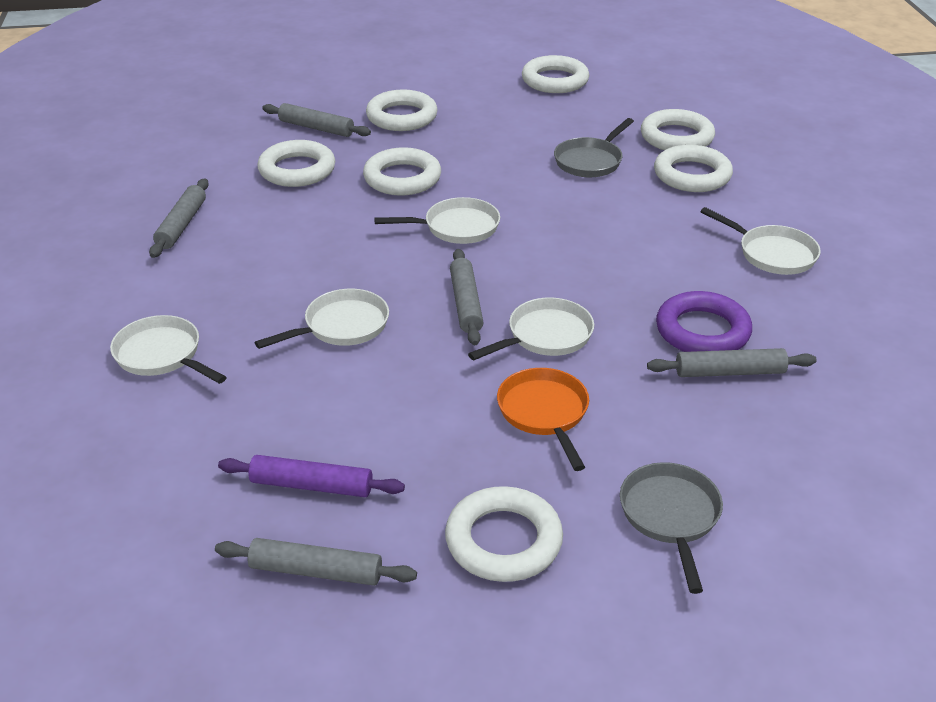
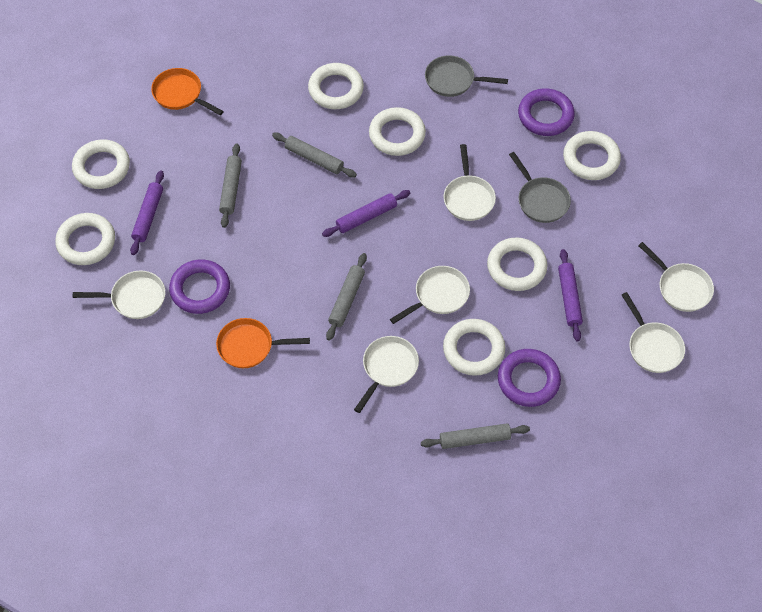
grey rolling pin: 5 -> 4
orange pan: 1 -> 2
purple ring: 1 -> 3
purple rolling pin: 1 -> 3
white pan: 5 -> 6

